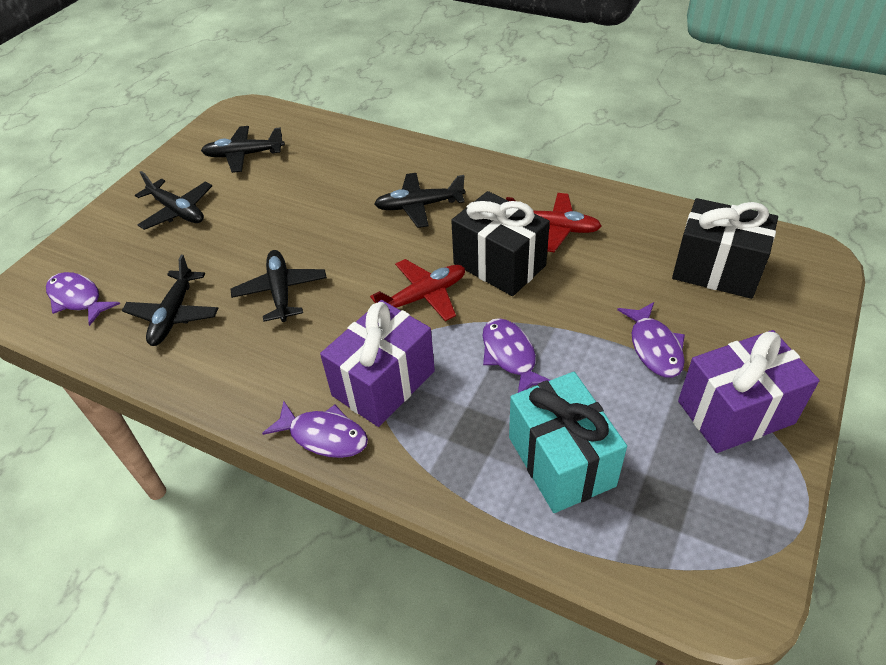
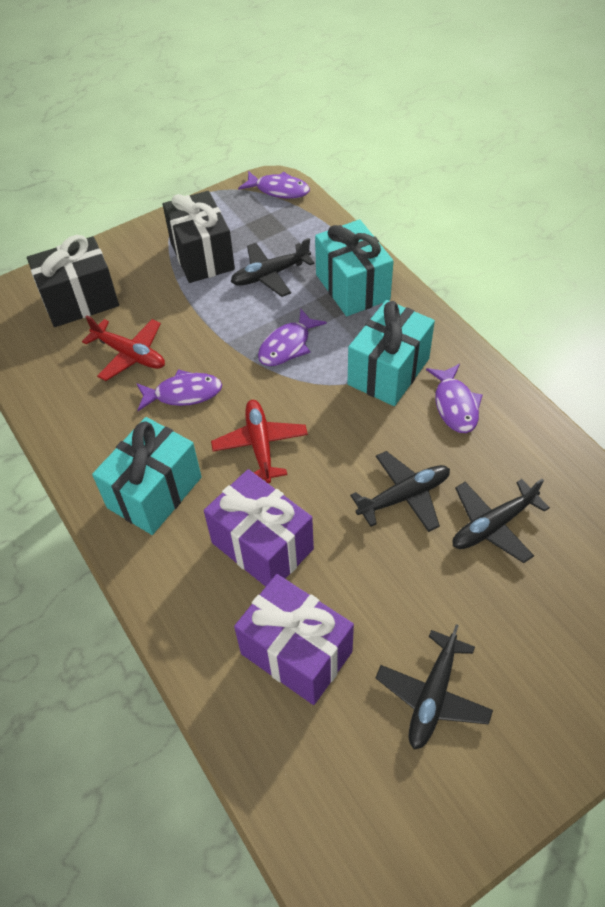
black plane: 5 -> 4
turquoise gift: 1 -> 3

